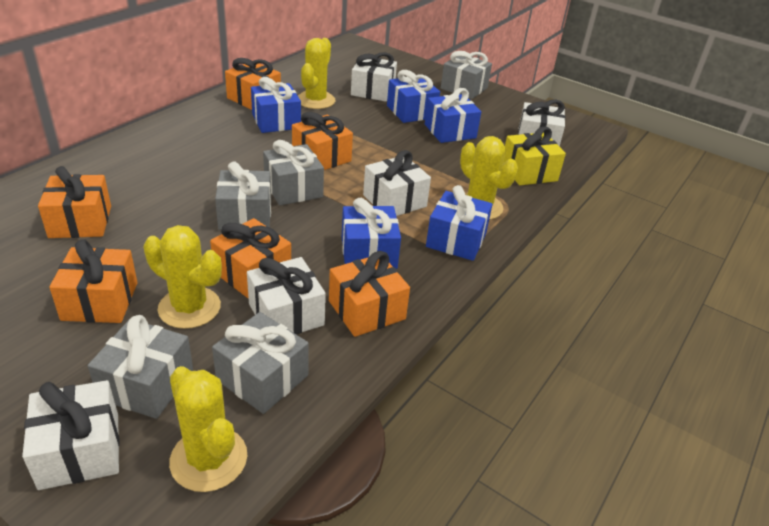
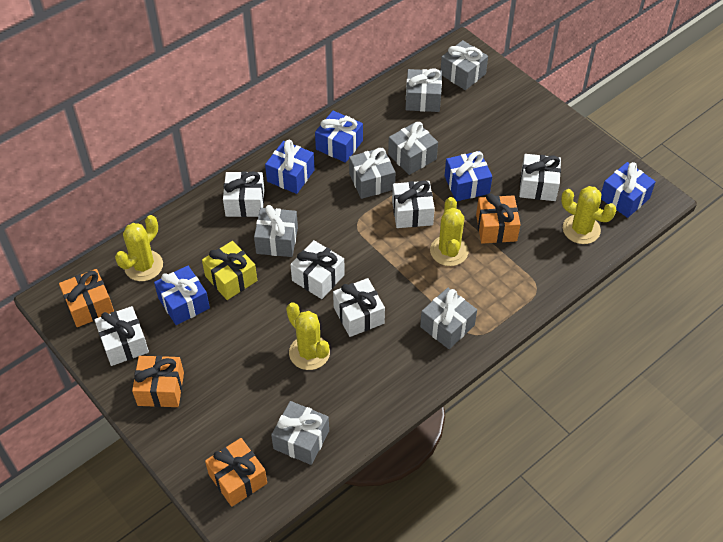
grey gift: 5 -> 7
orange gift: 6 -> 4
white gift: 5 -> 6

